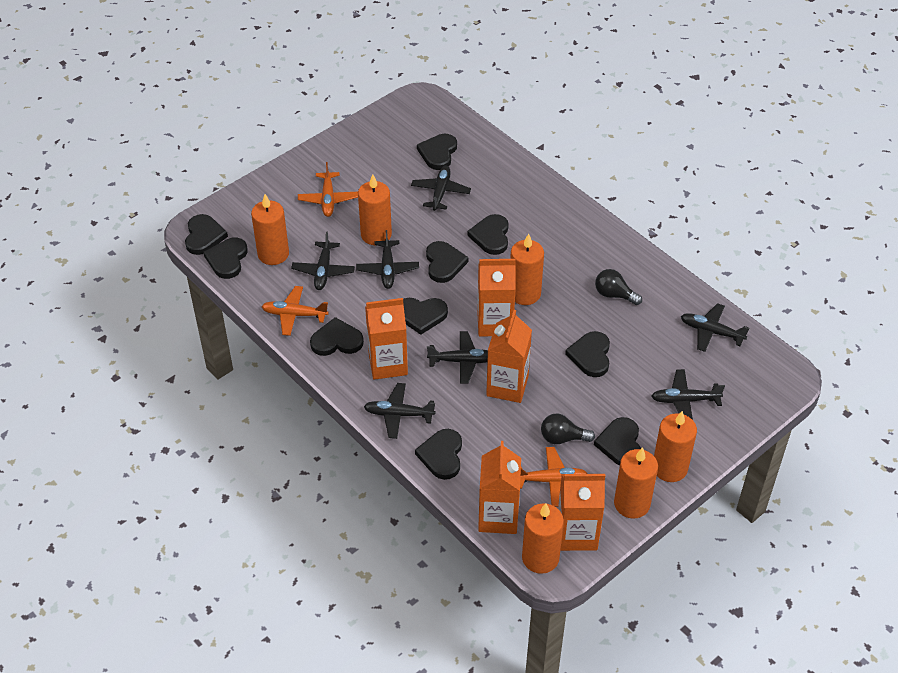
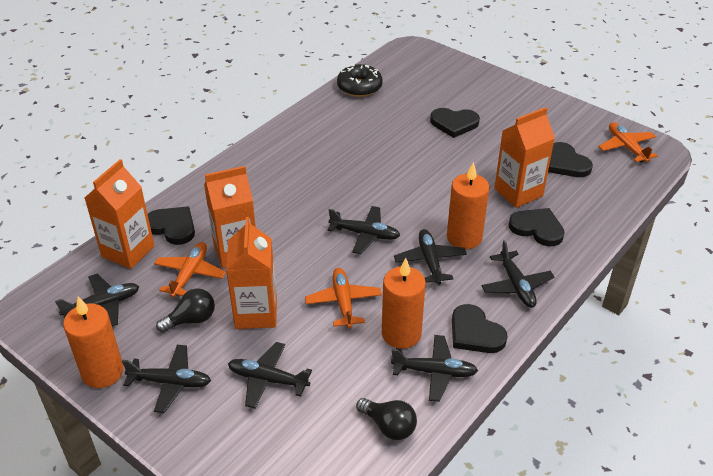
black donut: 0 -> 1
black heart: 10 -> 5
orange candle: 6 -> 3
orange carton: 5 -> 4

